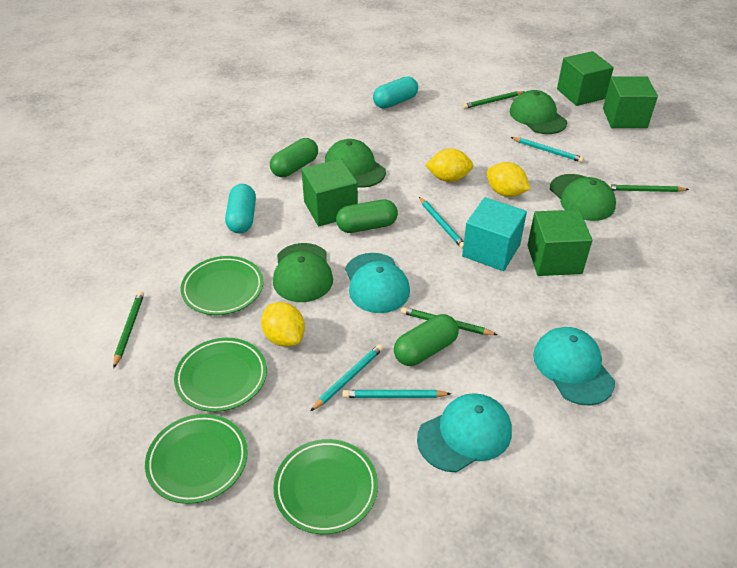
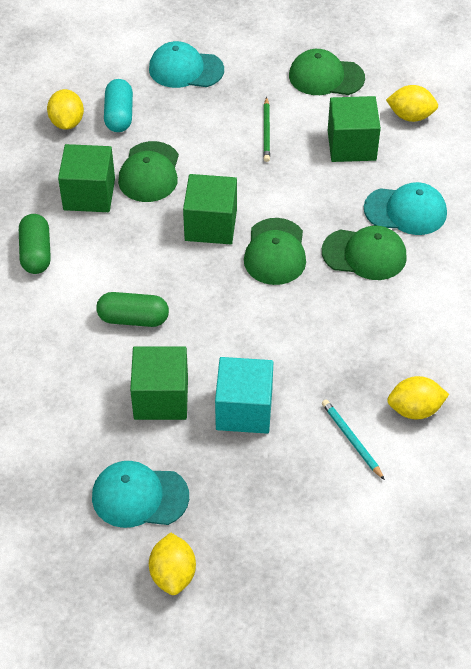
green capsule: 3 -> 2
green pencil: 4 -> 1
green plate: 4 -> 0
turquoise capsule: 2 -> 1
turquoise pencil: 4 -> 1
yellow lemon: 3 -> 4

